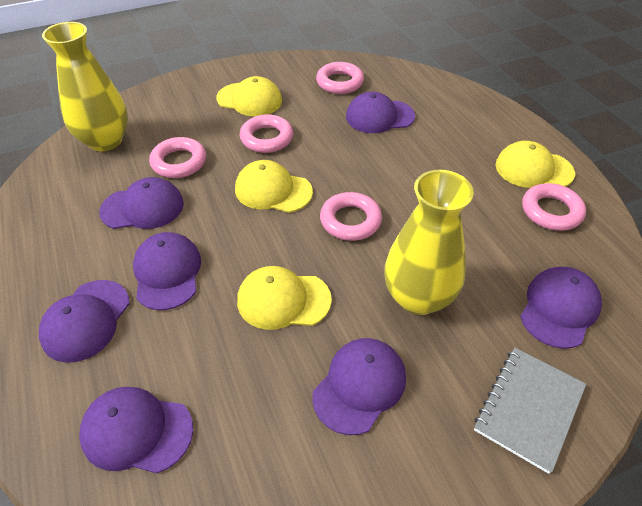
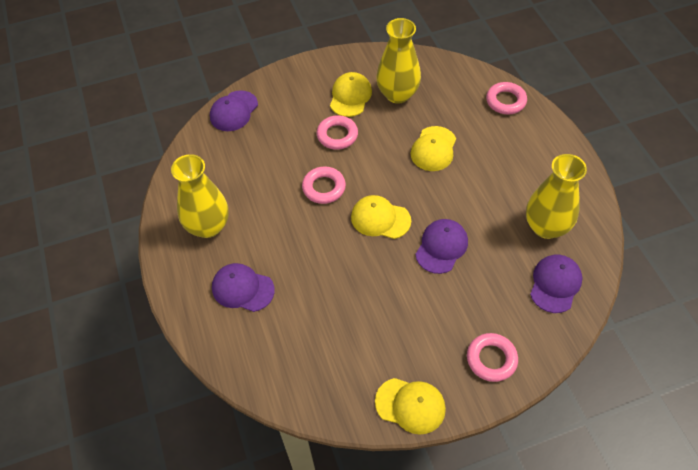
grey notebook: 1 -> 0
pink ring: 5 -> 4
purple cap: 7 -> 4
yellow vase: 2 -> 3

